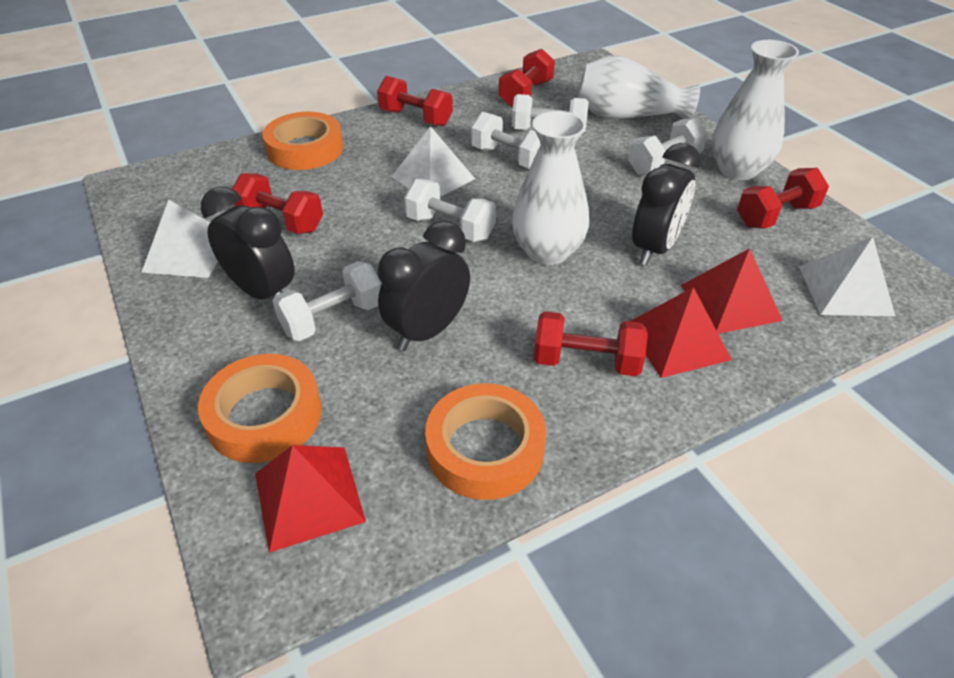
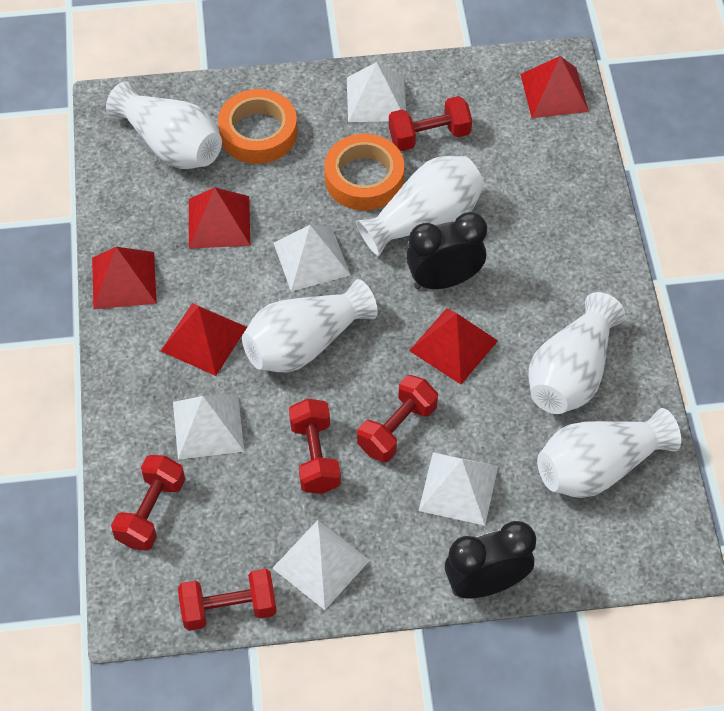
black clock: 3 -> 2
orange tape: 3 -> 2
red pyramid: 3 -> 5
white dumbbell: 5 -> 0
white pyramid: 3 -> 5
white vase: 3 -> 5

